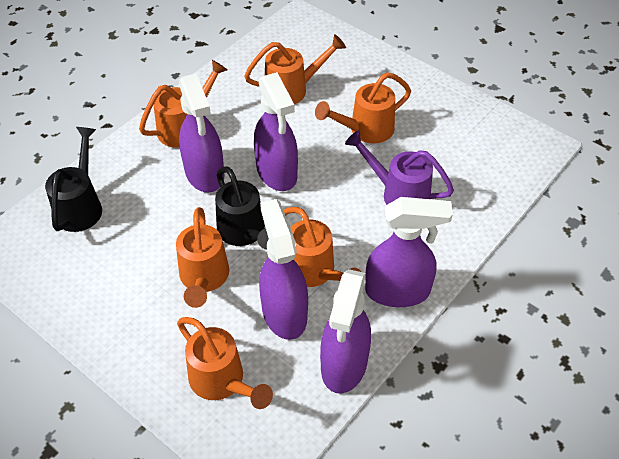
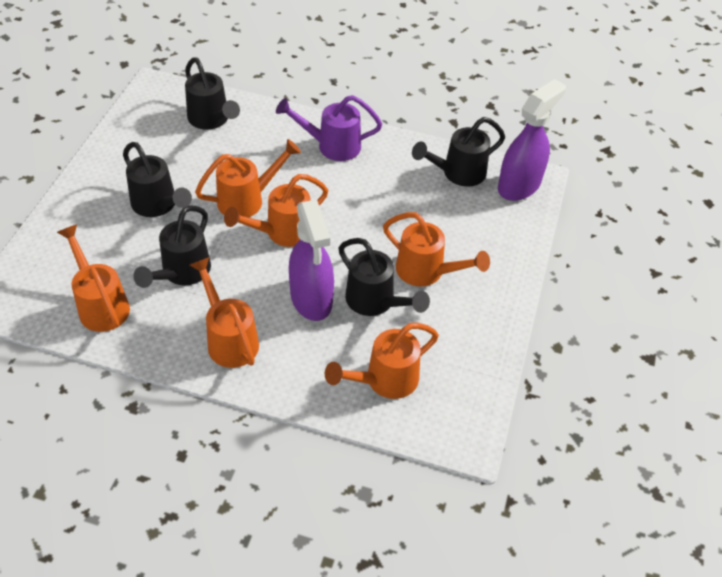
black watering can: 2 -> 5
purple spray bottle: 5 -> 2

